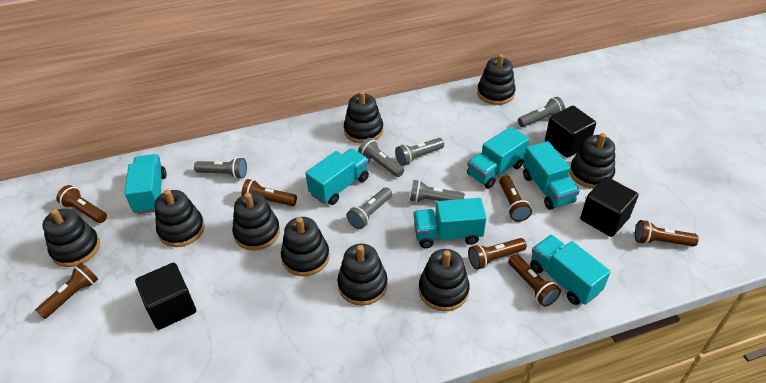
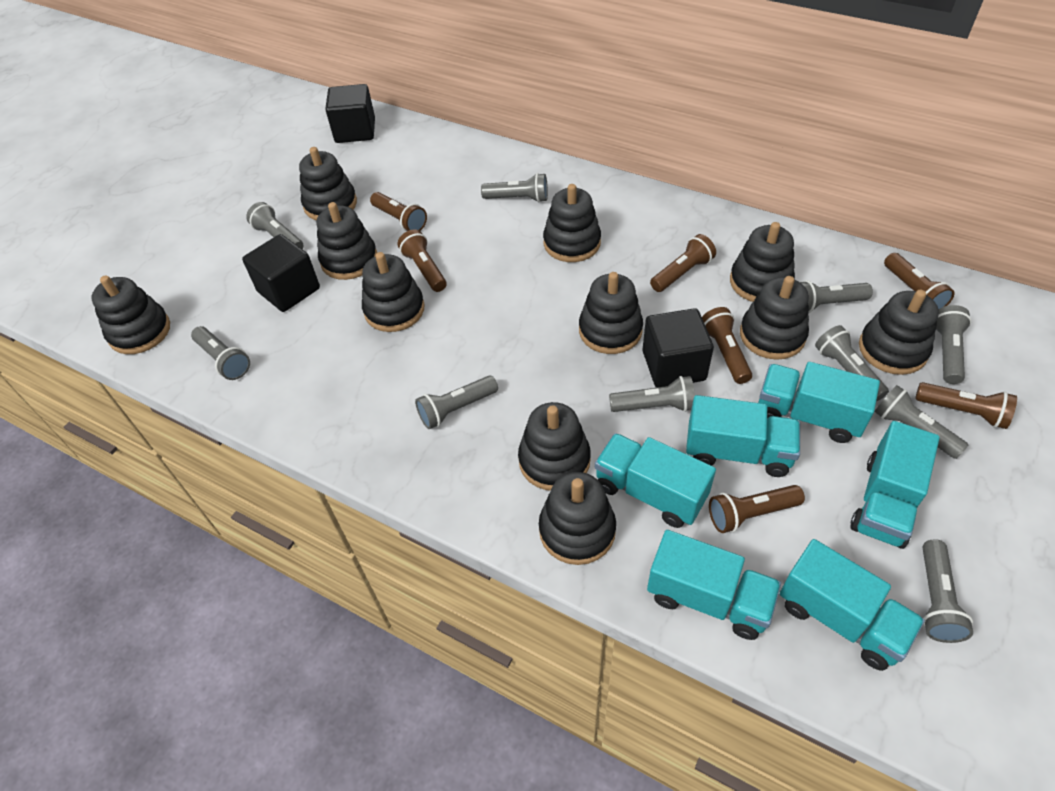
black stacking toy: 9 -> 11
grey flashlight: 6 -> 10

